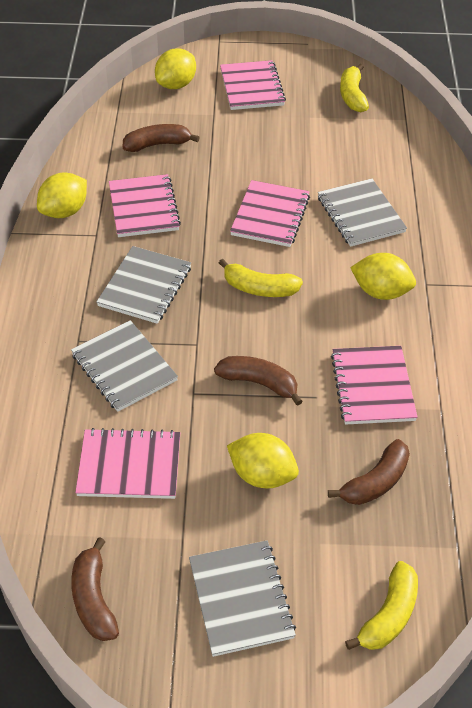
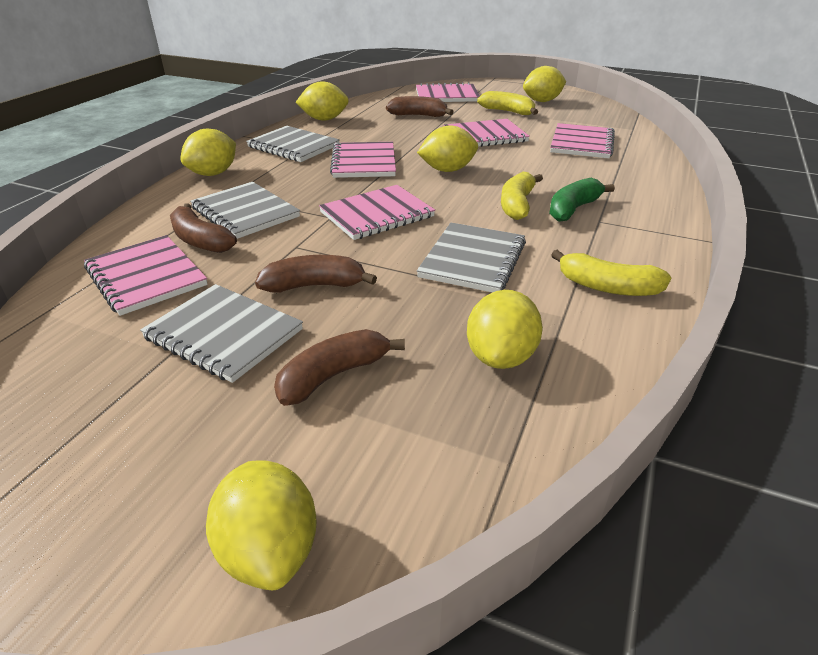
green banana: 0 -> 1
pink notebook: 5 -> 6
yellow lemon: 4 -> 6

